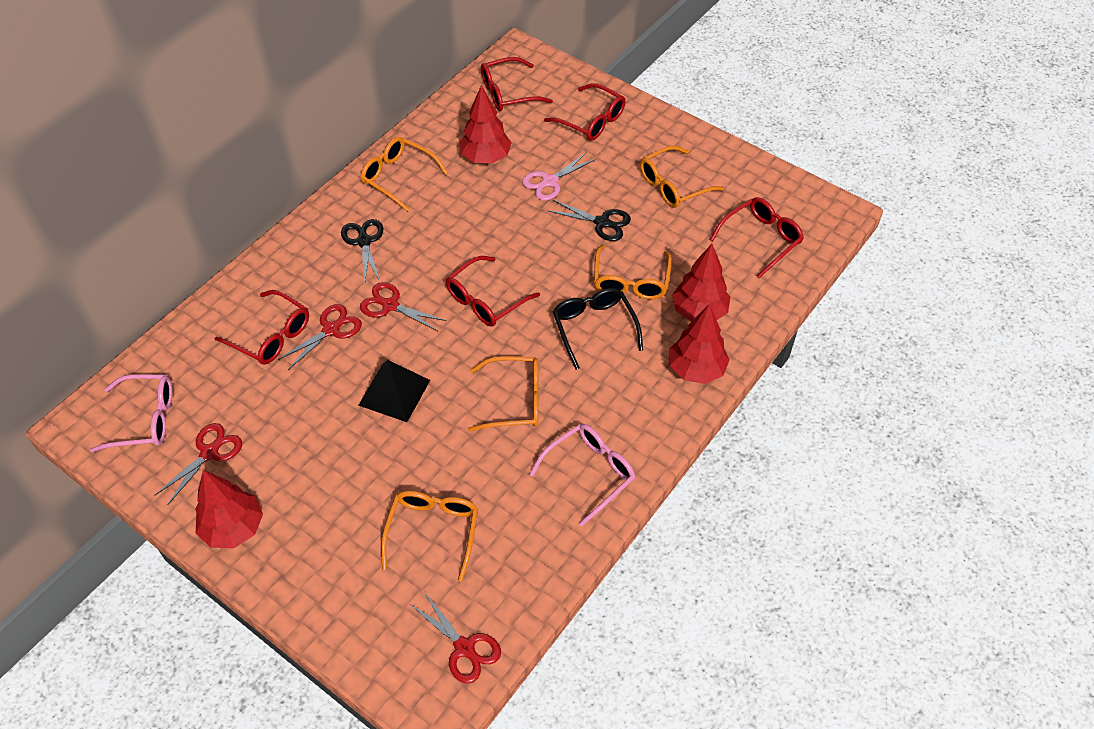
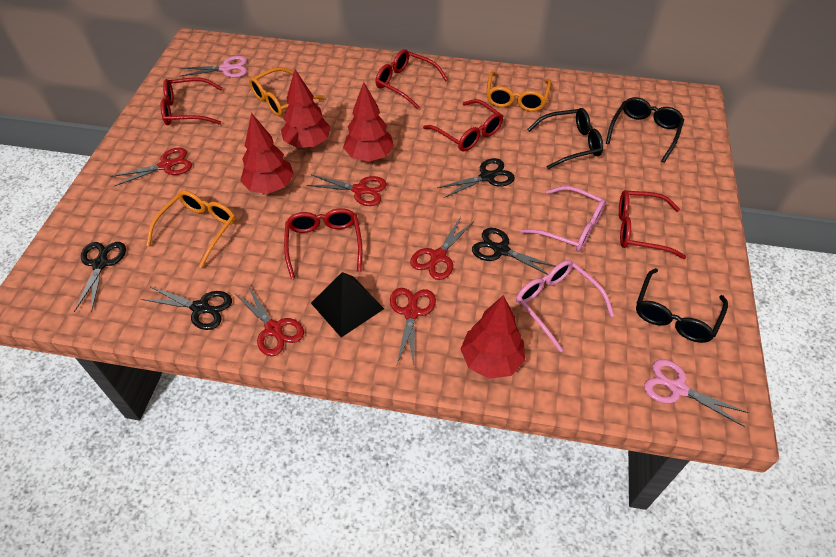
black glasses: 1 -> 3
black scissors: 2 -> 4
orange glasses: 5 -> 3
pink scissors: 1 -> 2
red scissors: 4 -> 5

